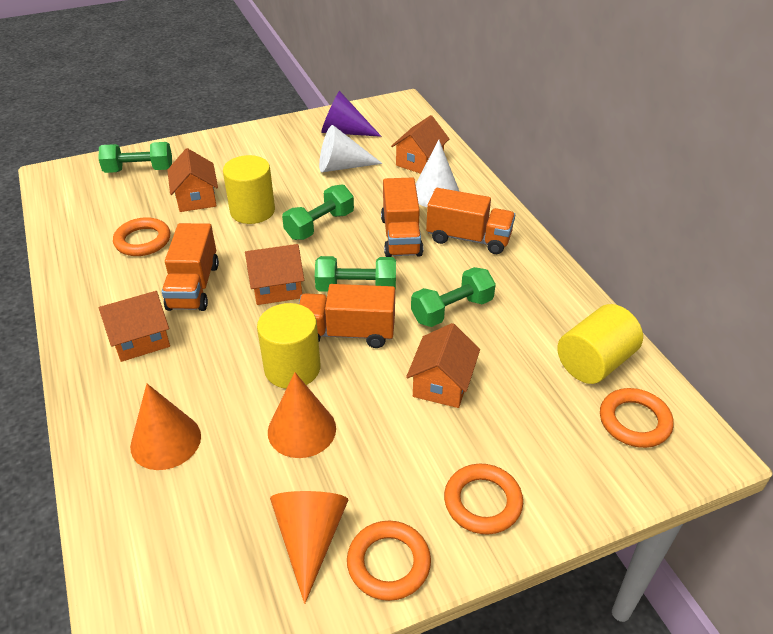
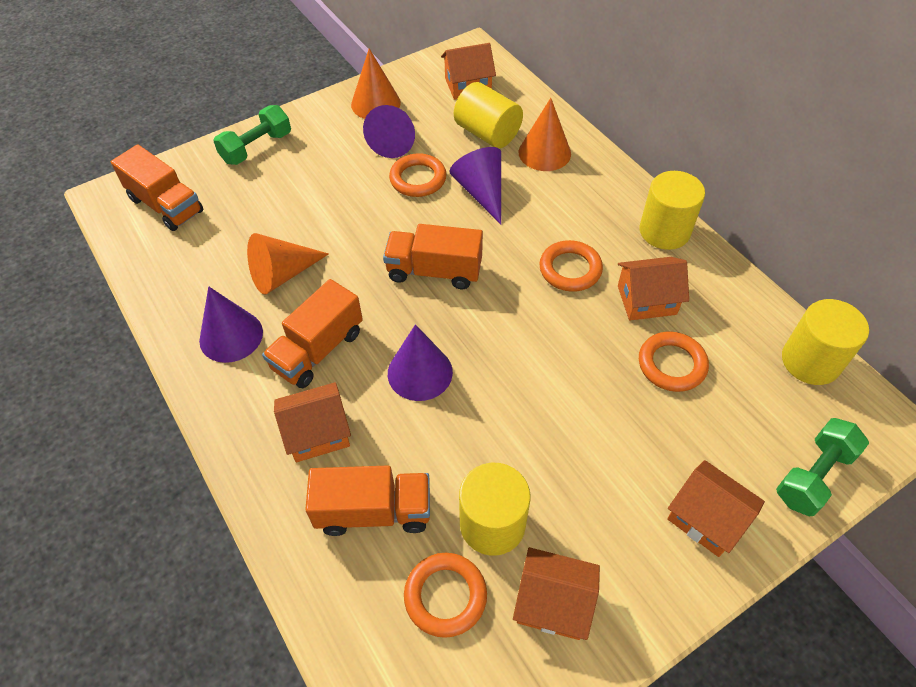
green dumbbell: 4 -> 2
purple cone: 1 -> 4
white cone: 2 -> 0
yellow cylinder: 3 -> 4

